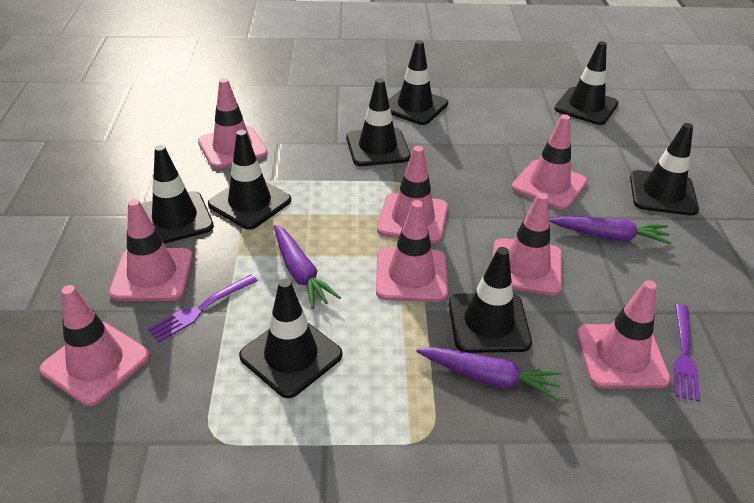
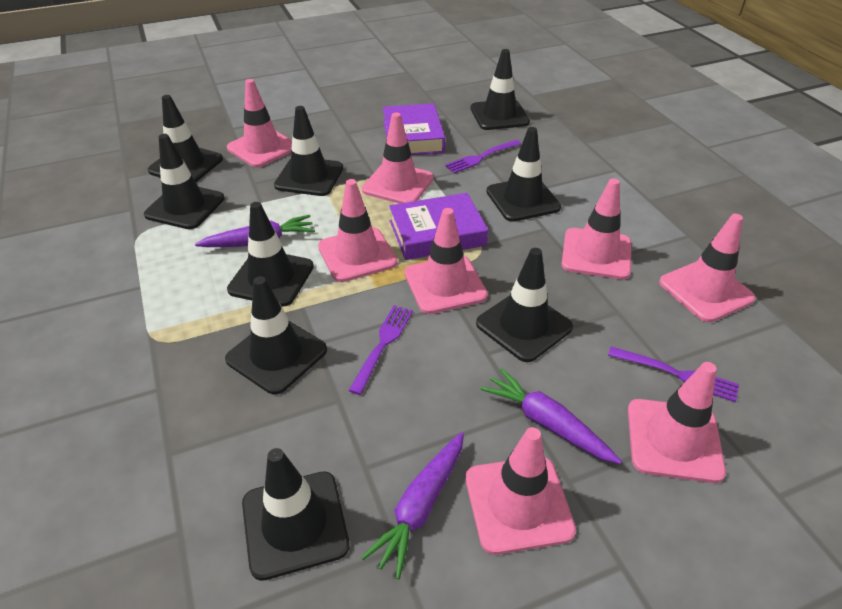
black traffic cone: 8 -> 9
purple book: 0 -> 2
purple fork: 2 -> 3

